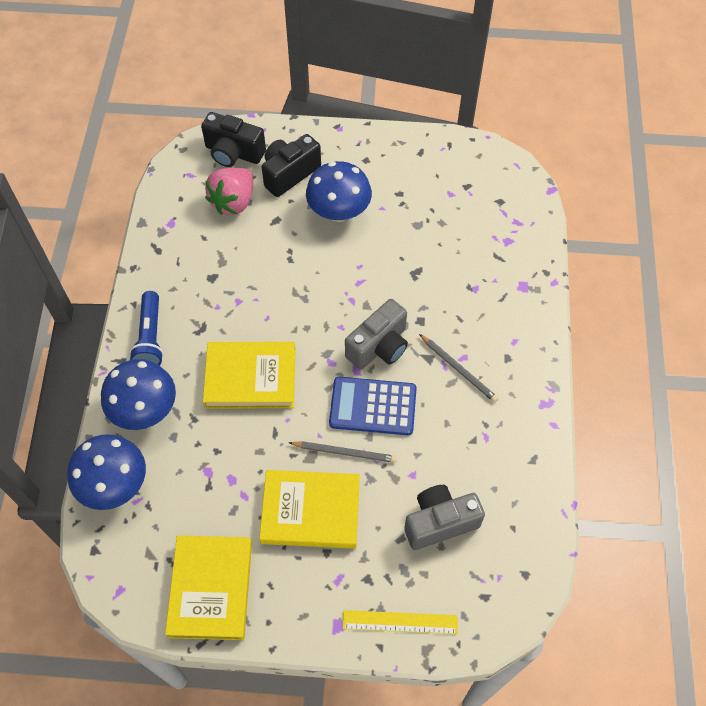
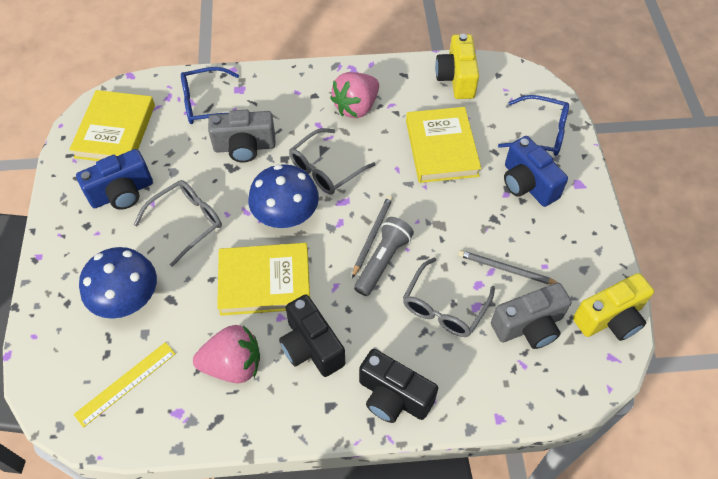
blue calculator: 1 -> 0
blue camera: 0 -> 2
blue flashlight: 1 -> 0
blue glasses: 0 -> 2
blue mushroom: 3 -> 2
grey flashlight: 0 -> 1
grey glasses: 0 -> 3
pink strawberry: 1 -> 2
yellow camera: 0 -> 2

